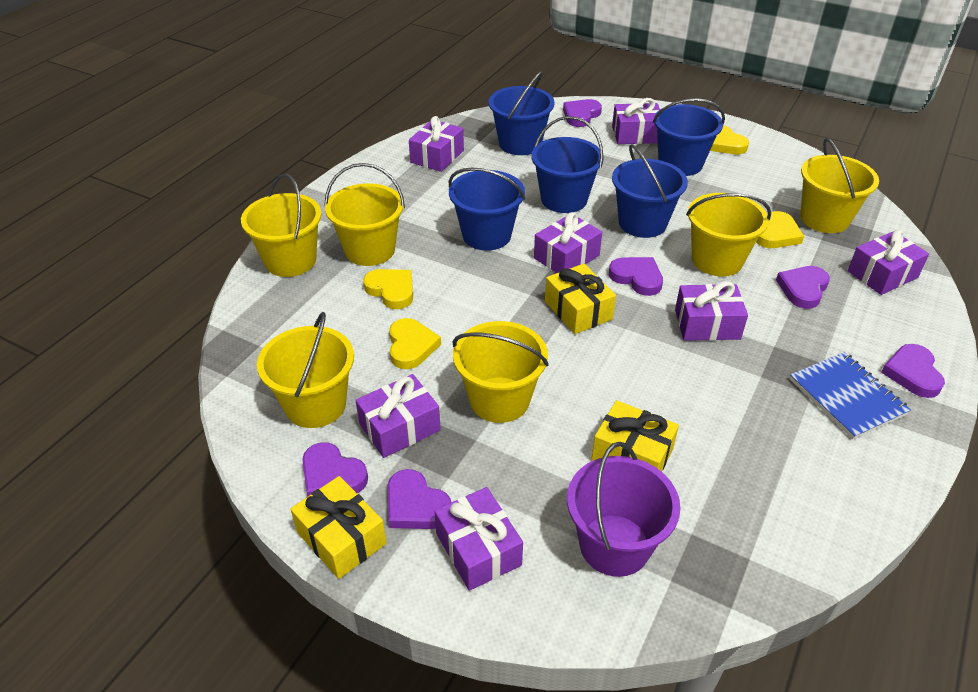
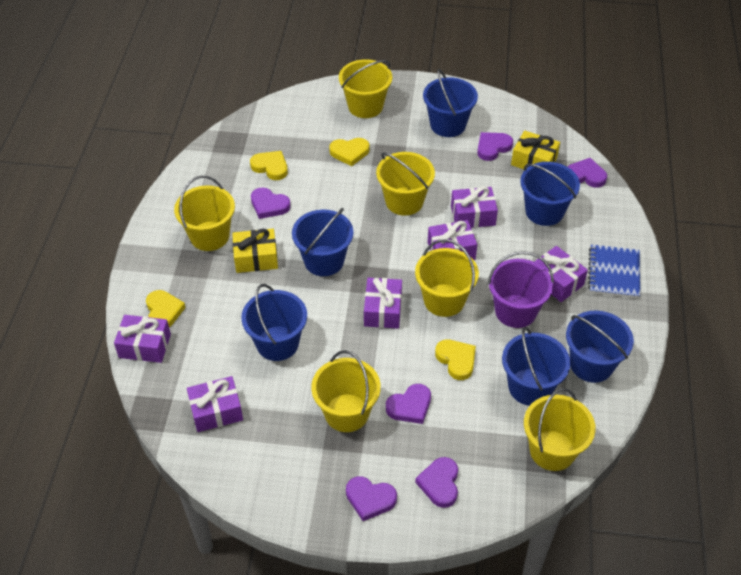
blue bucket: 5 -> 6
purple gift: 7 -> 6
yellow gift: 3 -> 2

